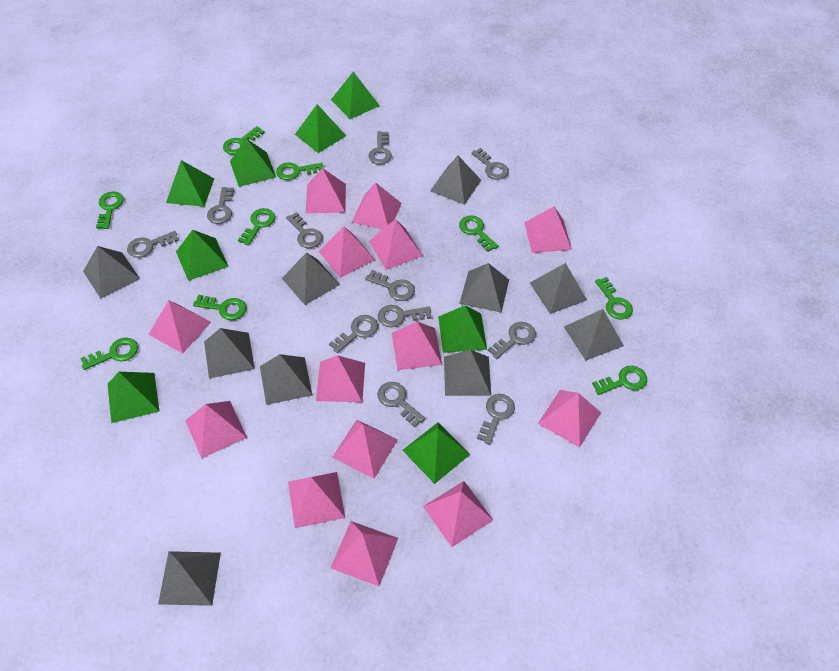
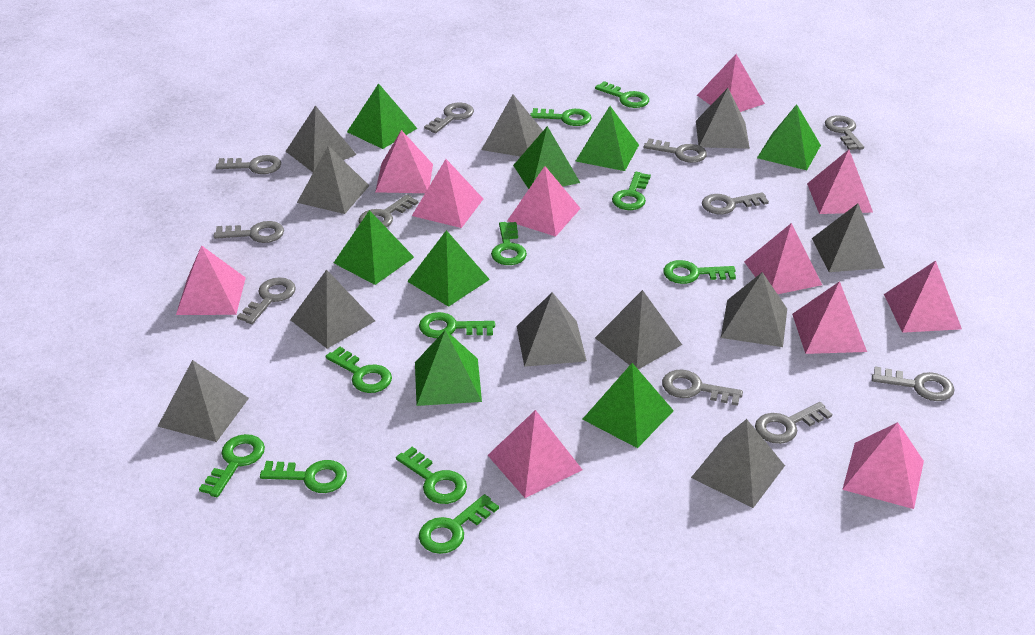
green key: 9 -> 11
grey pyramid: 10 -> 11
pink pyramid: 14 -> 11

